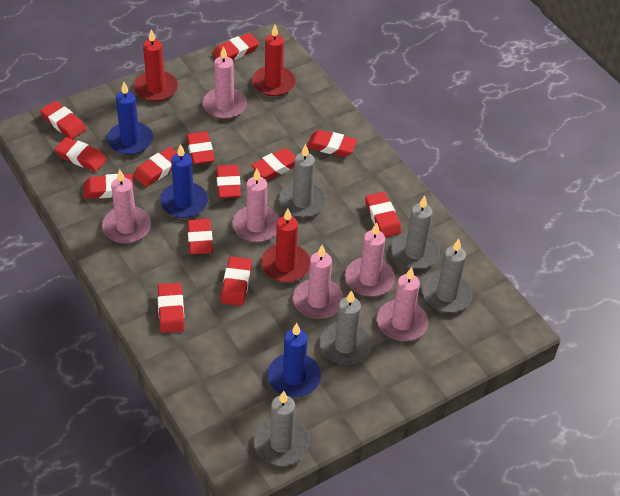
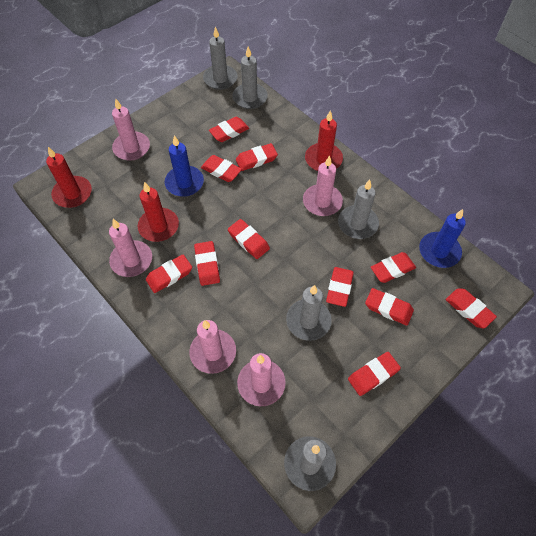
blue candle: 3 -> 2
pink candle: 6 -> 5
red eraser: 13 -> 11

